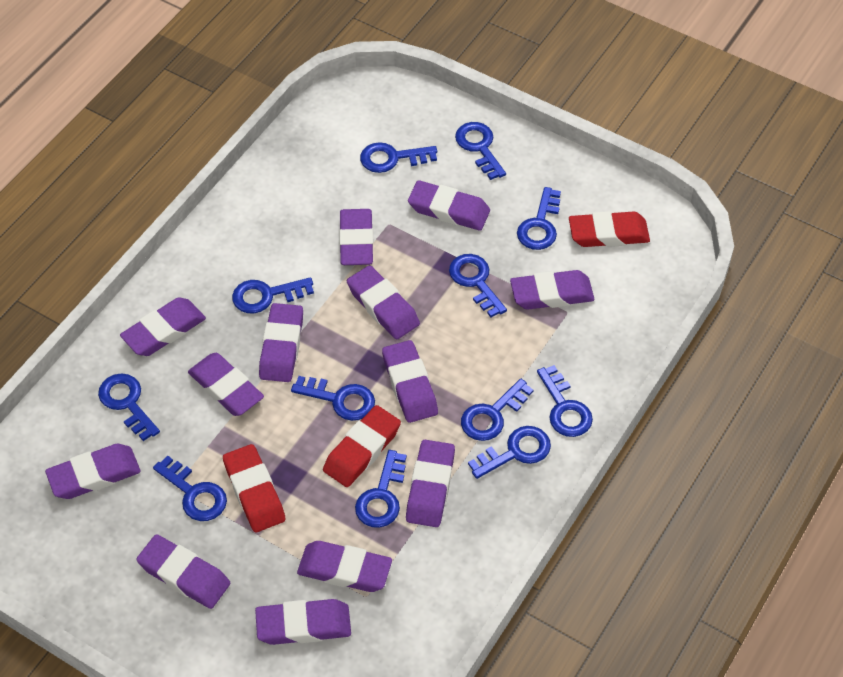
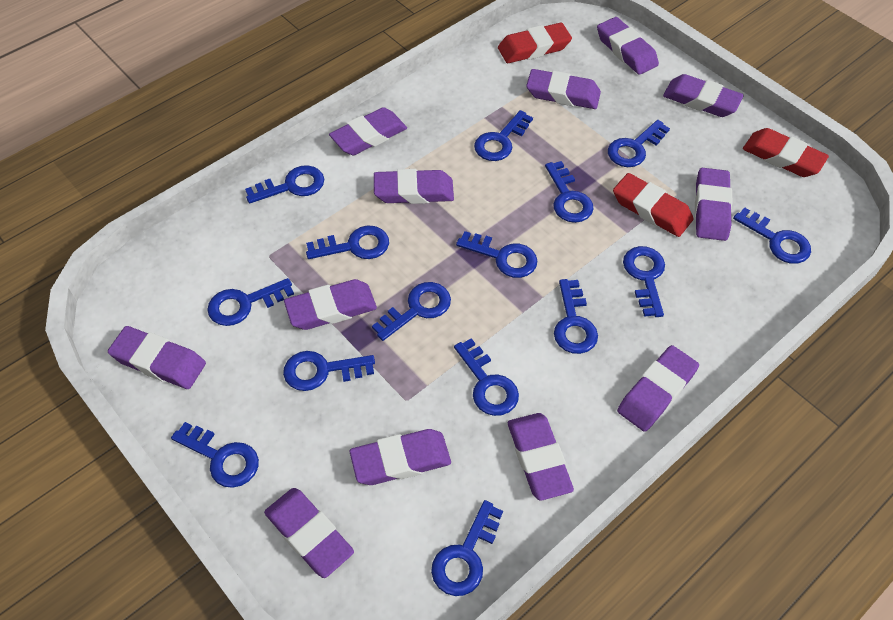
blue key: 12 -> 15
purple eraser: 13 -> 12

